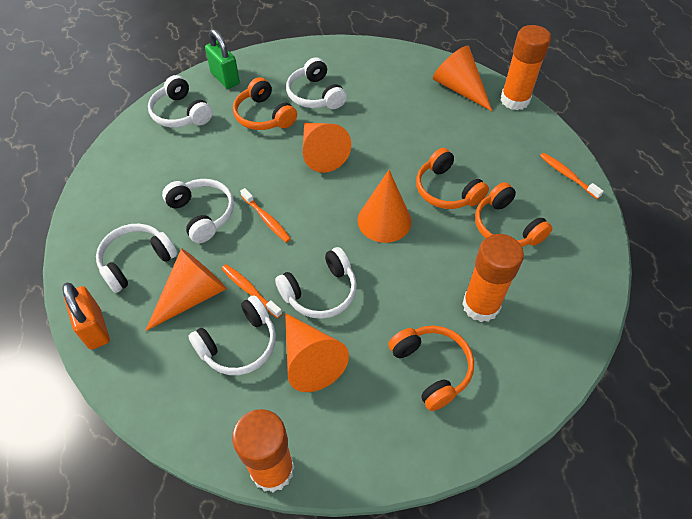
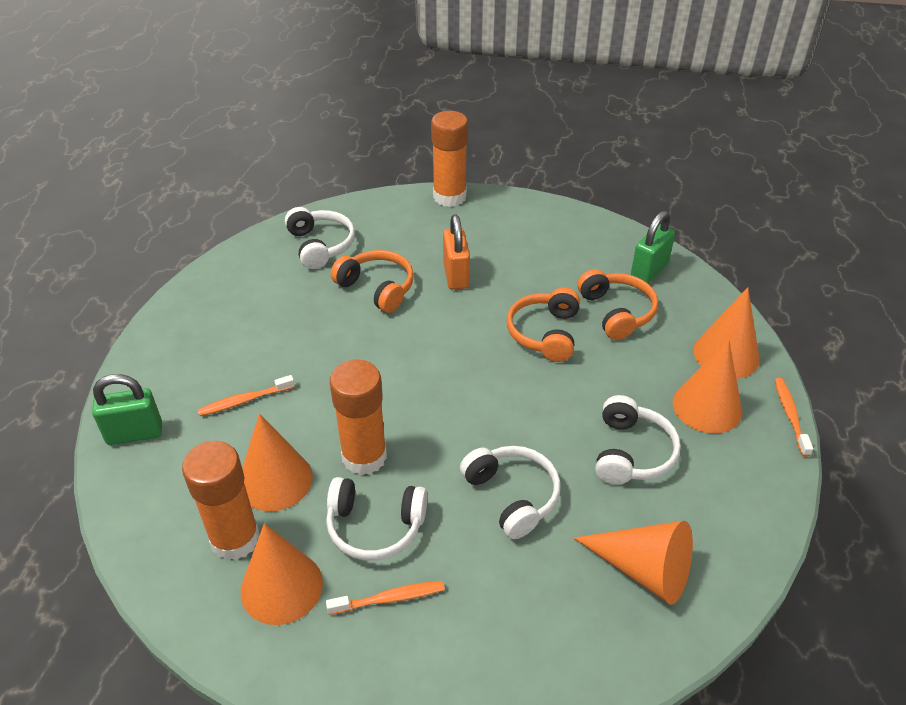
green padlock: 1 -> 2
orange headphones: 4 -> 3
white headphones: 6 -> 4

